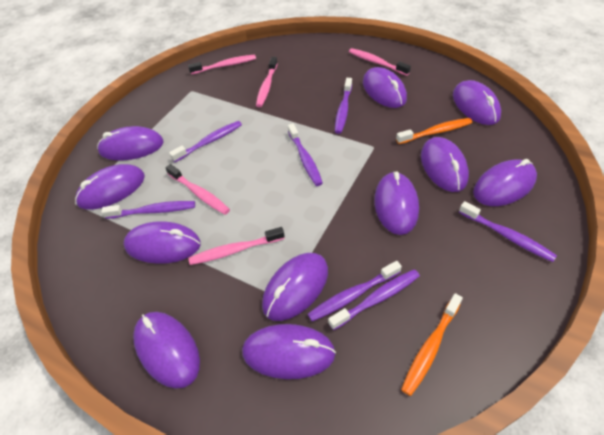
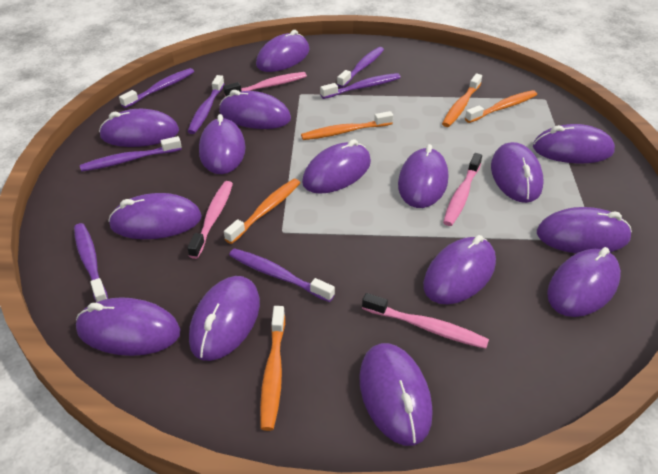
orange toothbrush: 2 -> 5
pink toothbrush: 5 -> 4
purple mouse: 11 -> 15

